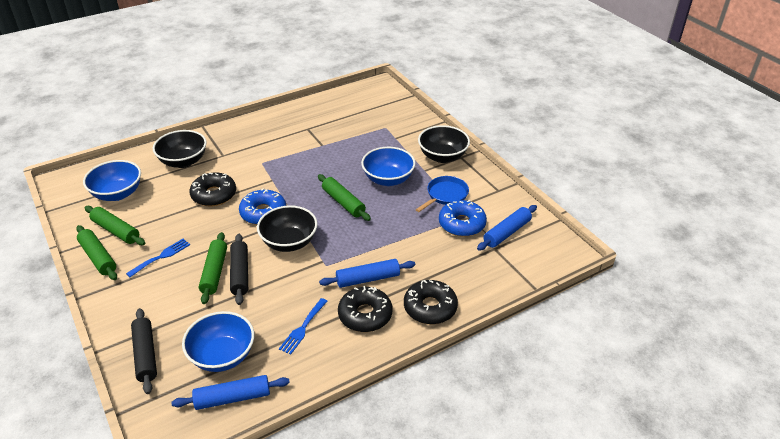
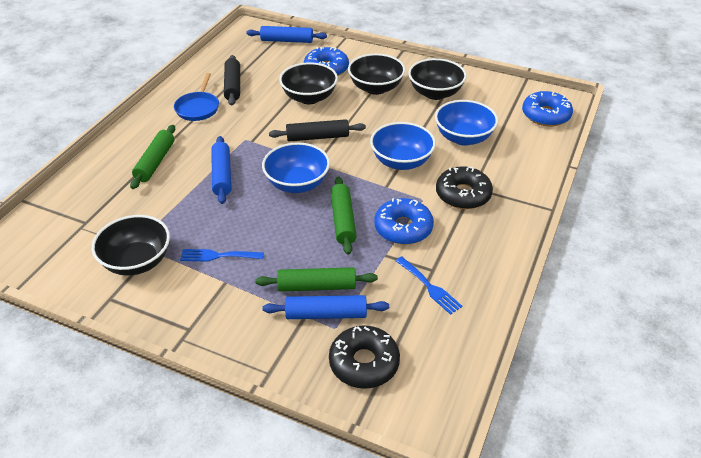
black bowl: 3 -> 4
black donut: 3 -> 2
blue donut: 2 -> 3
green rolling pin: 4 -> 3

